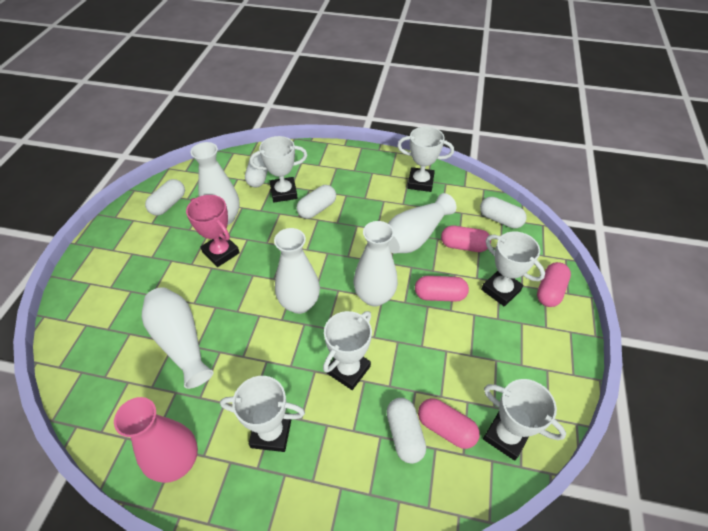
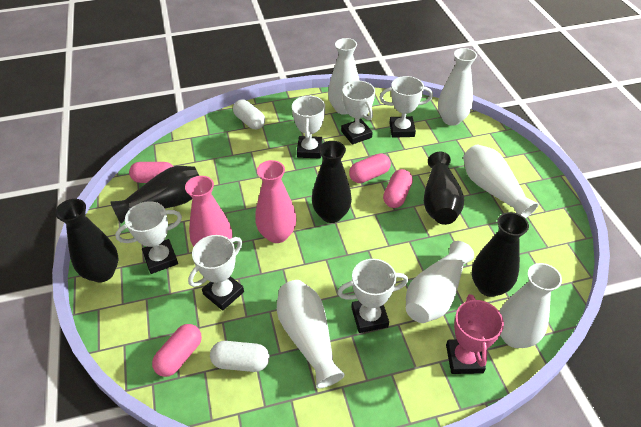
black vase: 0 -> 5
pink vase: 1 -> 2
white capsule: 5 -> 2
white vase: 5 -> 6

